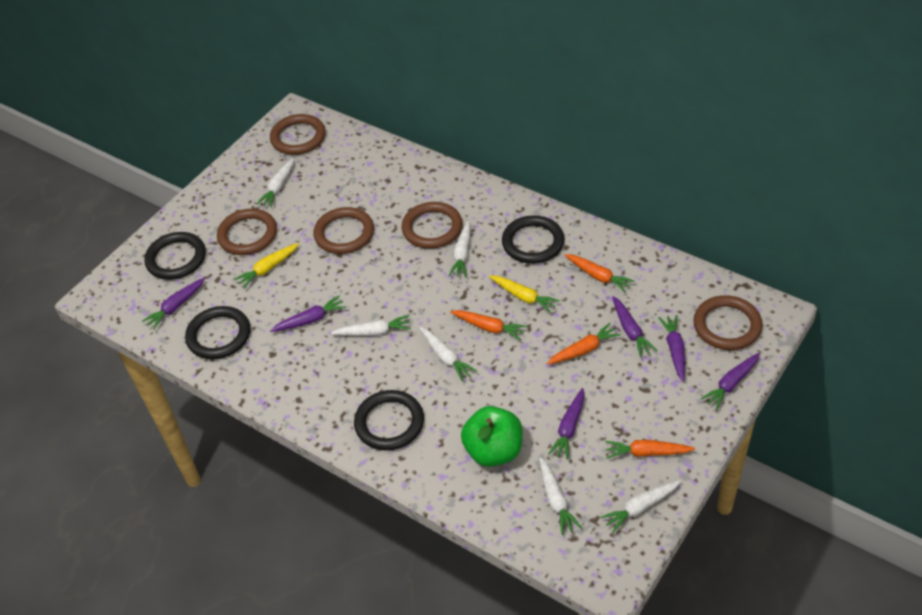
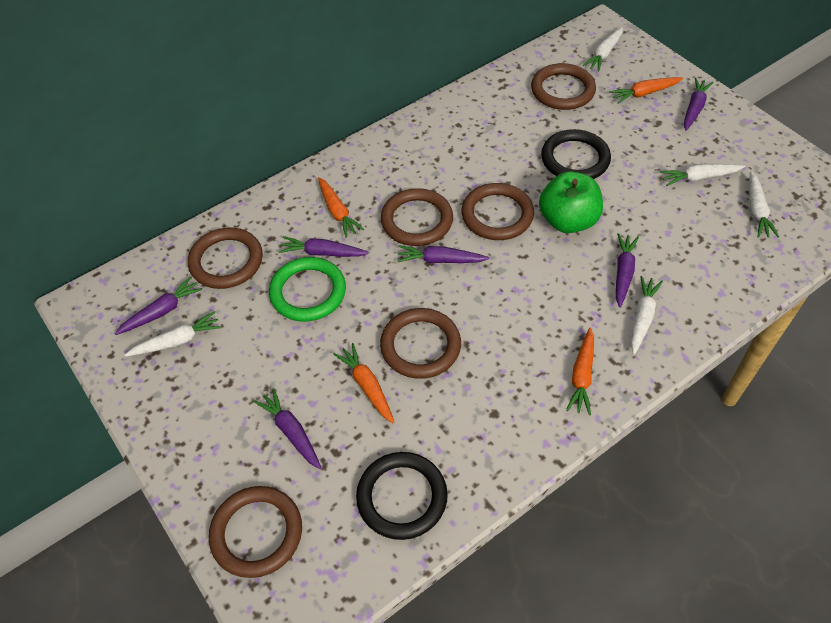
black ring: 4 -> 2
brown ring: 5 -> 6
green ring: 0 -> 1
white carrot: 6 -> 5
yellow carrot: 2 -> 0

